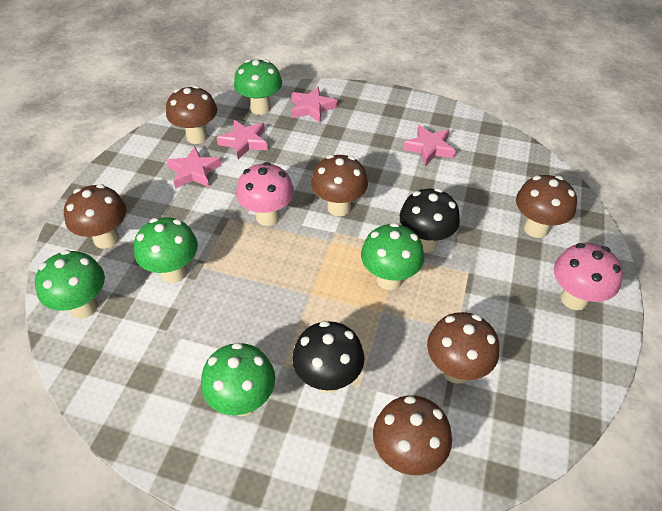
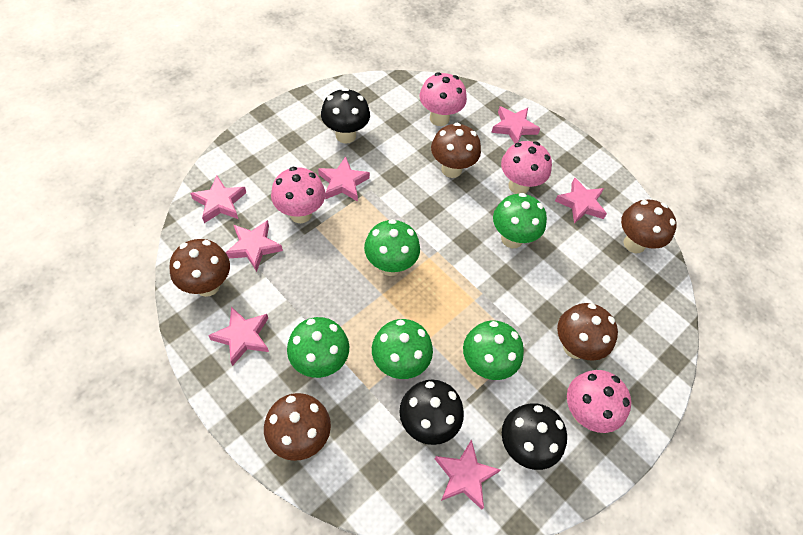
black mushroom: 2 -> 3
brown mushroom: 6 -> 5
pink mushroom: 2 -> 4
pink star: 4 -> 7

